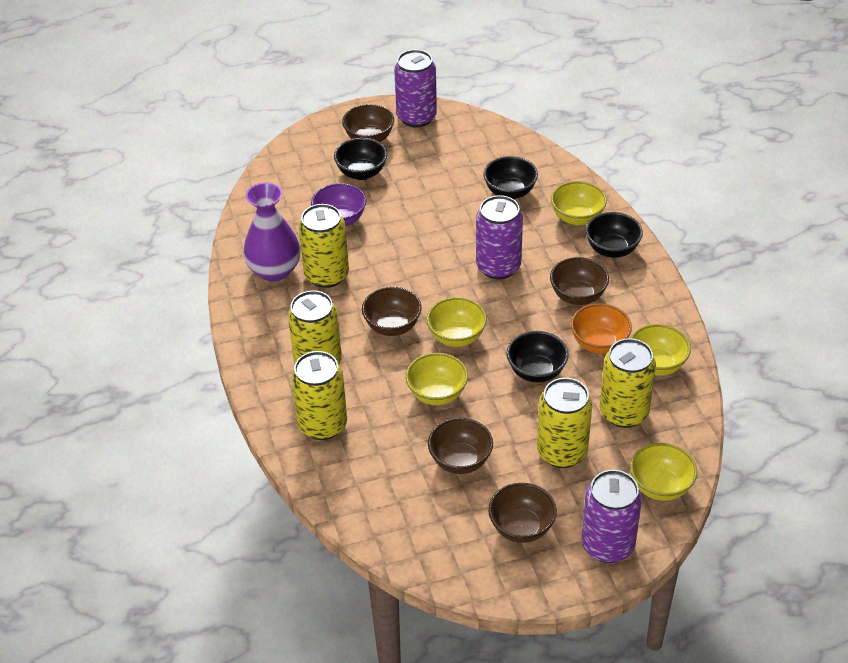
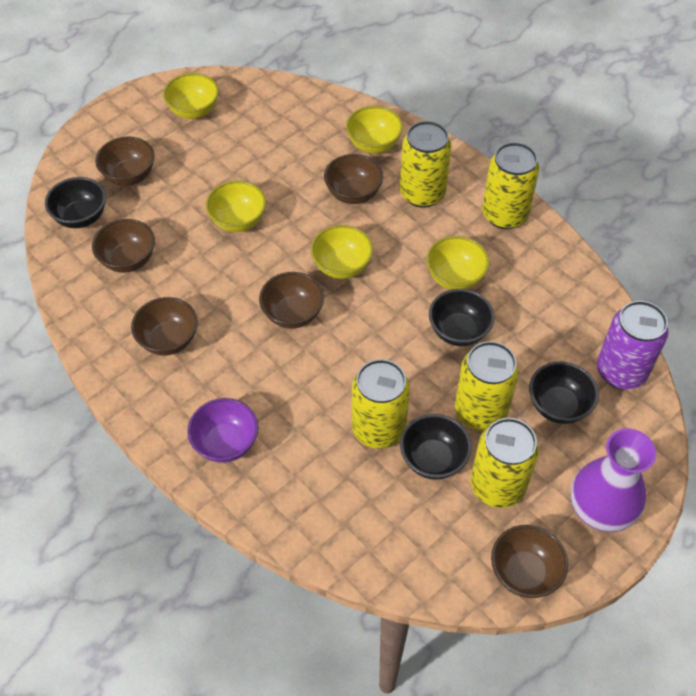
brown bowl: 5 -> 6
orange bowl: 1 -> 0
purple can: 3 -> 1

